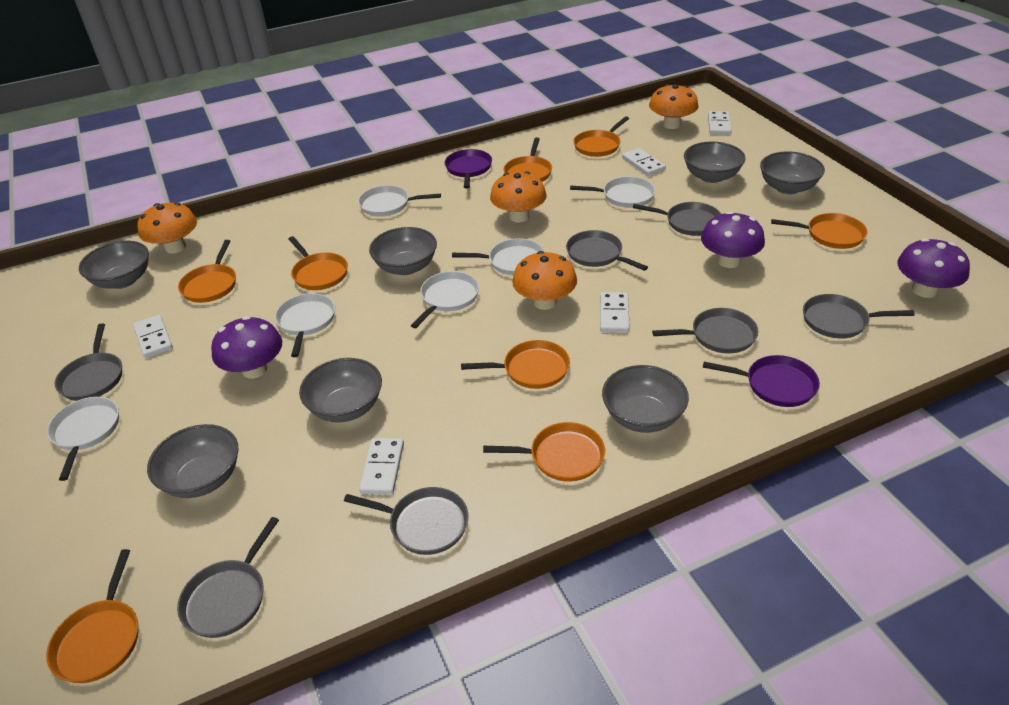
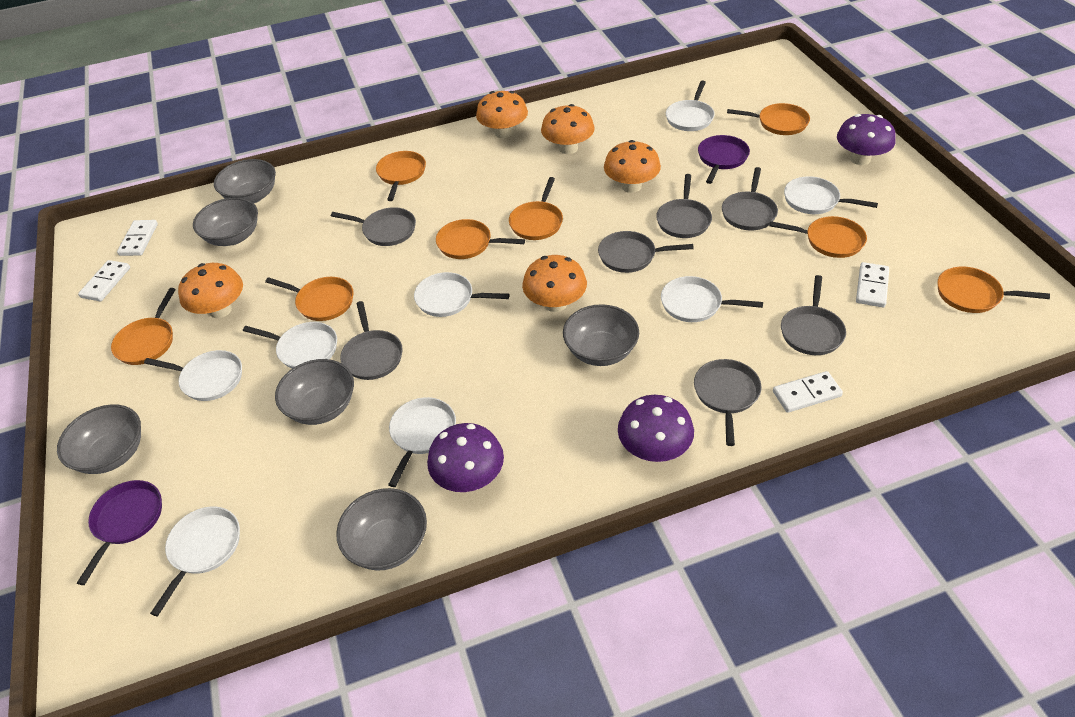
grey bowl: 7 -> 6
orange mushroom: 4 -> 5
white domino: 5 -> 4
white pan: 6 -> 8

